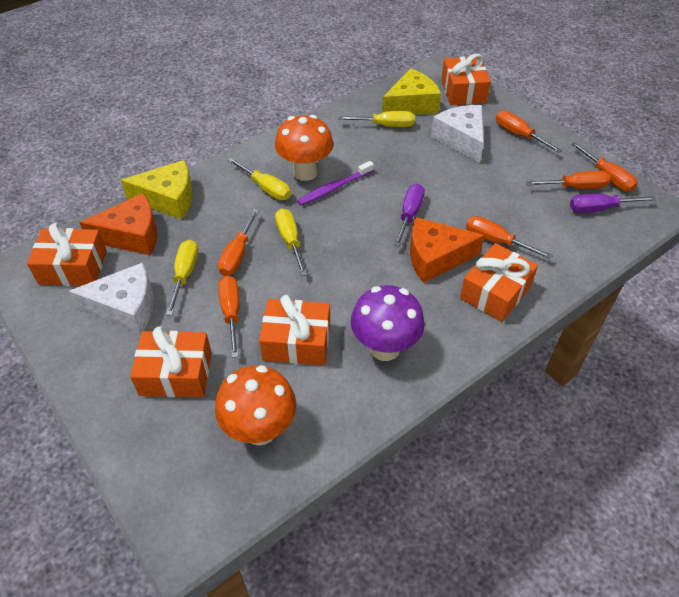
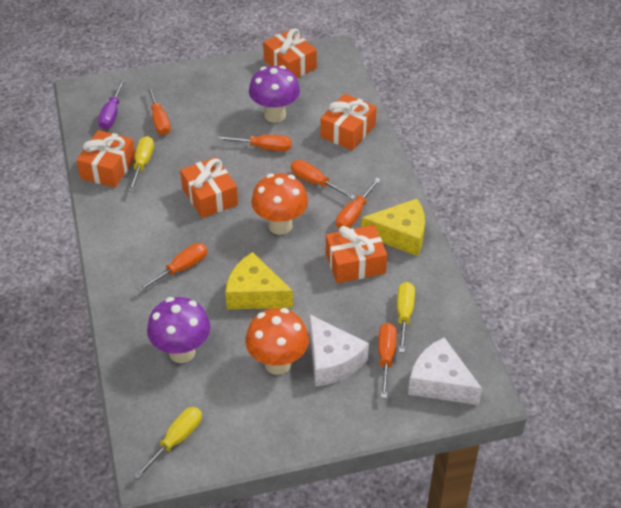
orange cheese: 2 -> 0
purple mushroom: 1 -> 2
purple screwdriver: 2 -> 1
purple toothbrush: 1 -> 0
yellow screwdriver: 4 -> 3

